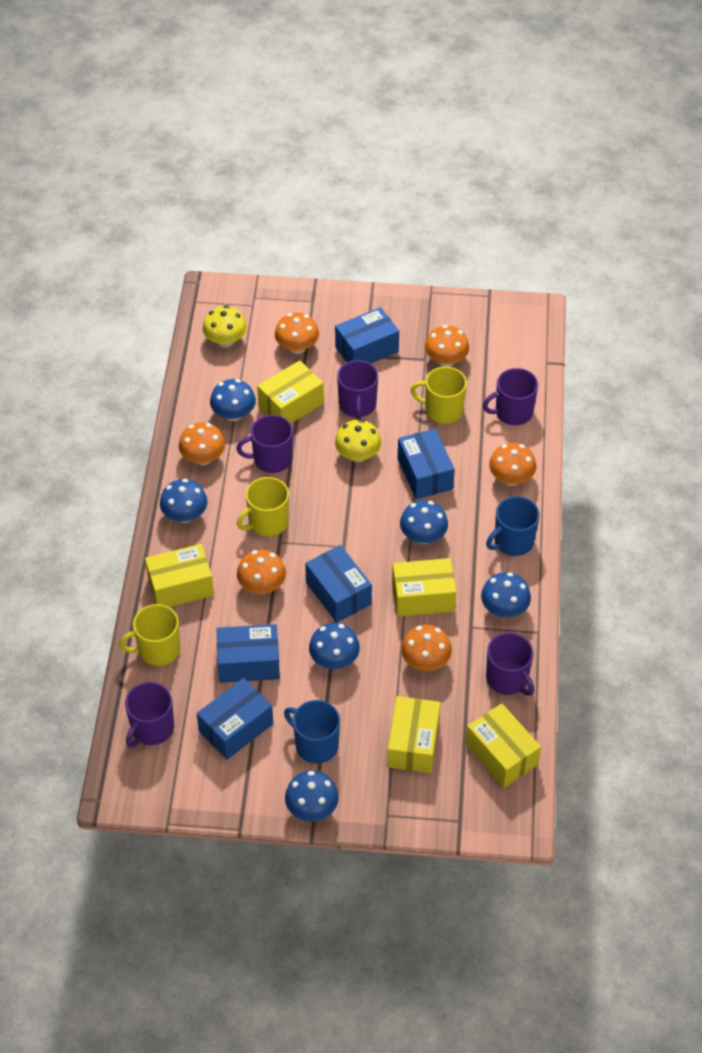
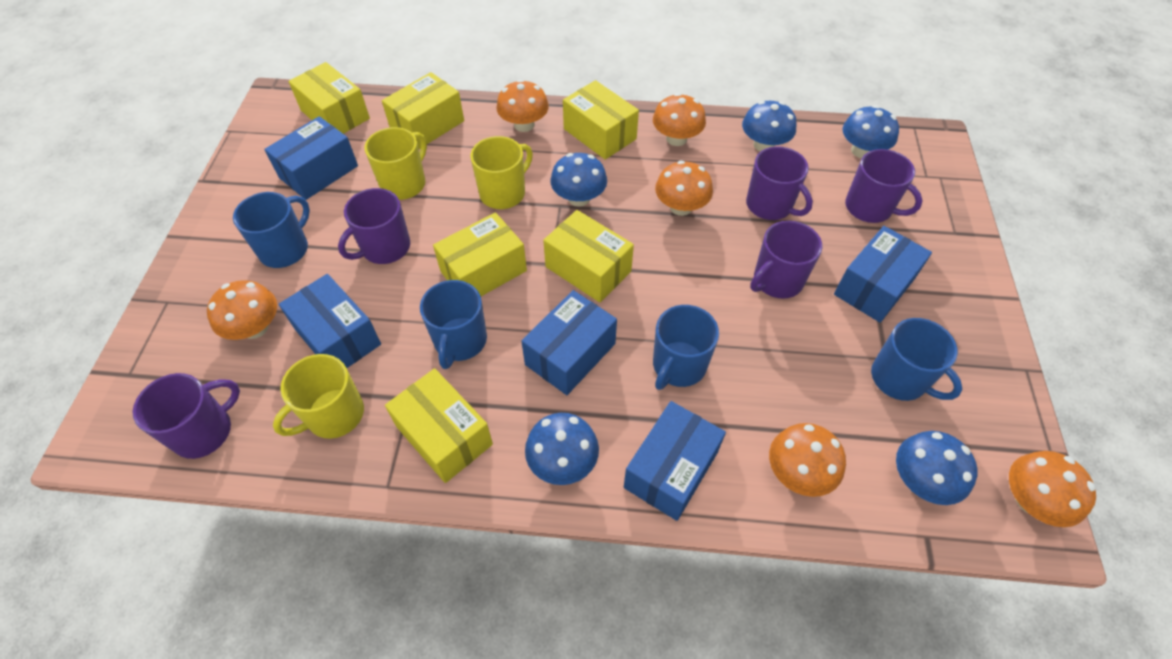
blue mug: 2 -> 4
blue mushroom: 6 -> 5
yellow box: 5 -> 6
yellow mushroom: 2 -> 0

